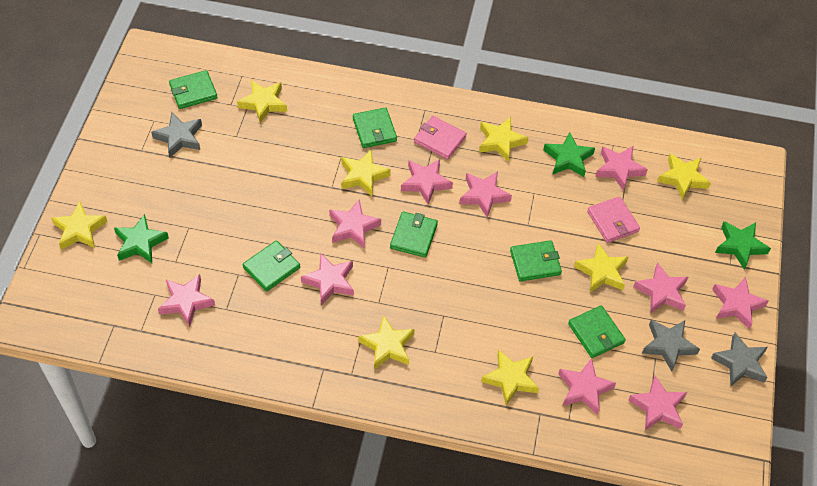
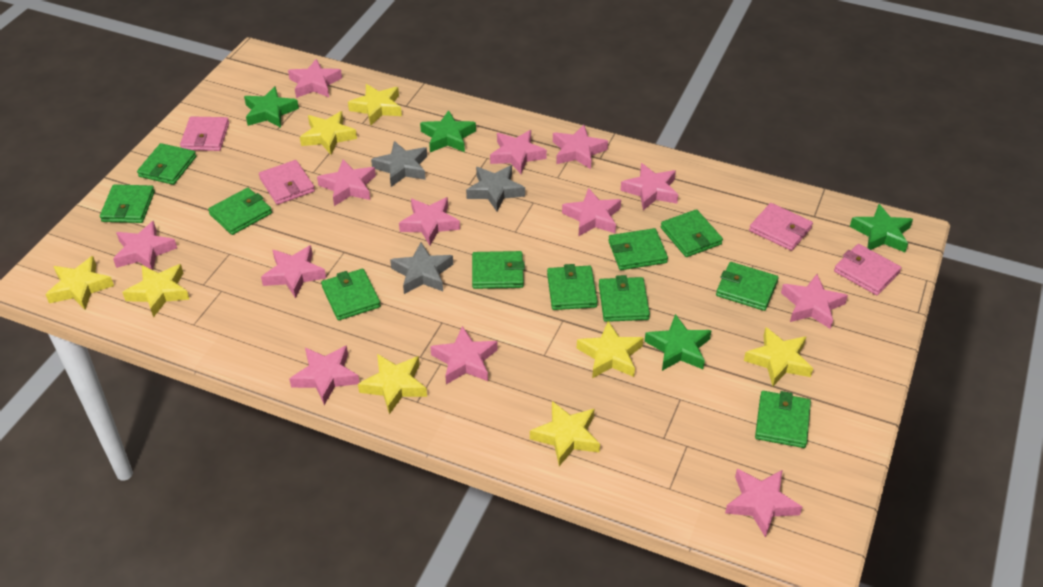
green star: 3 -> 4
green wallet: 6 -> 11
pink star: 10 -> 13
pink wallet: 2 -> 4

